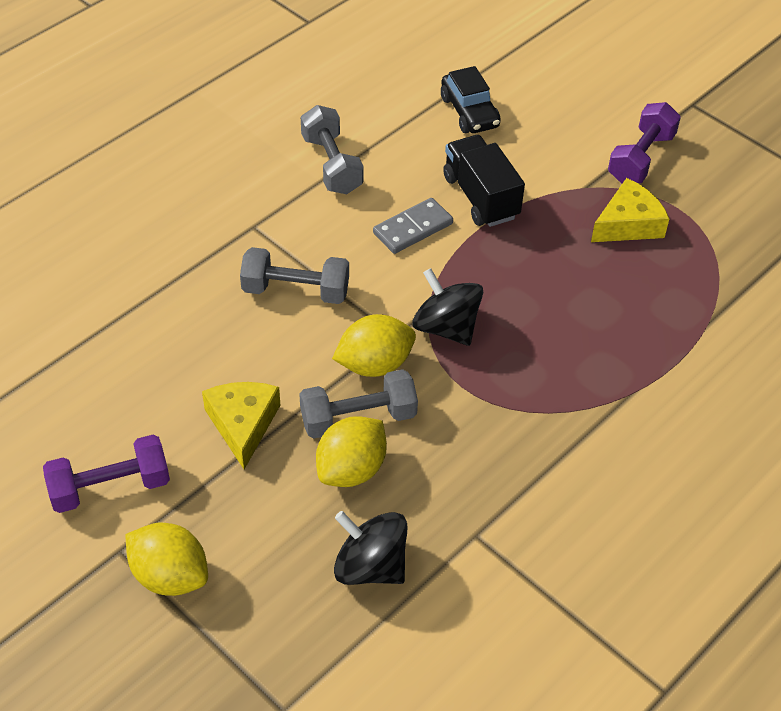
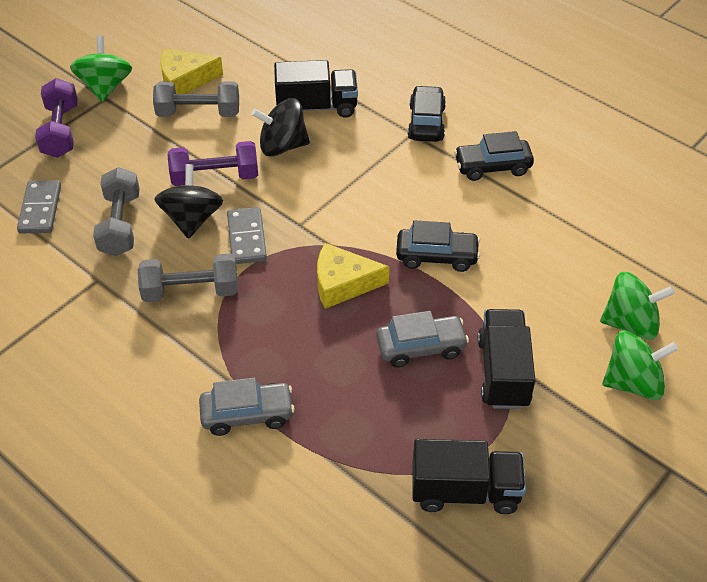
black car: 1 -> 3
black truck: 1 -> 3
green spinning top: 0 -> 3
grey car: 0 -> 2
grey domino: 1 -> 2
yellow lemon: 3 -> 0

